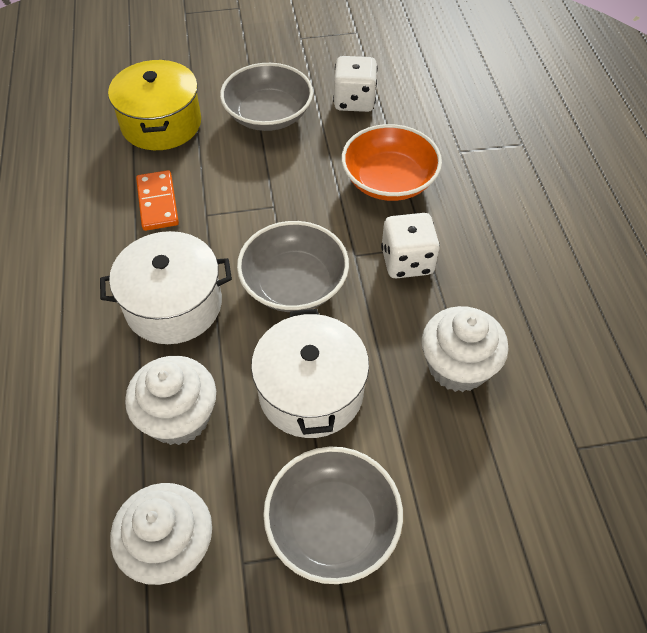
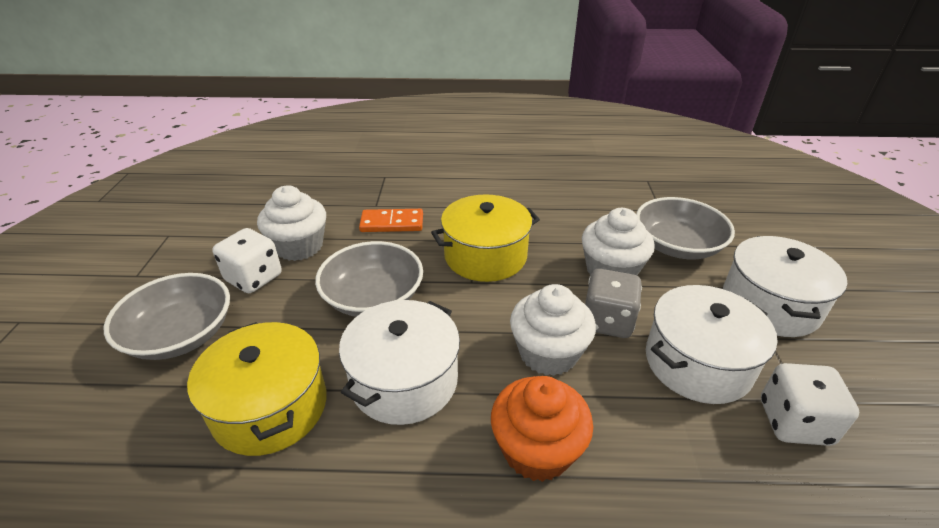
grey dice: 0 -> 1
orange bowl: 1 -> 0
orange cupcake: 0 -> 1
white pot: 2 -> 3
yellow pot: 1 -> 2

